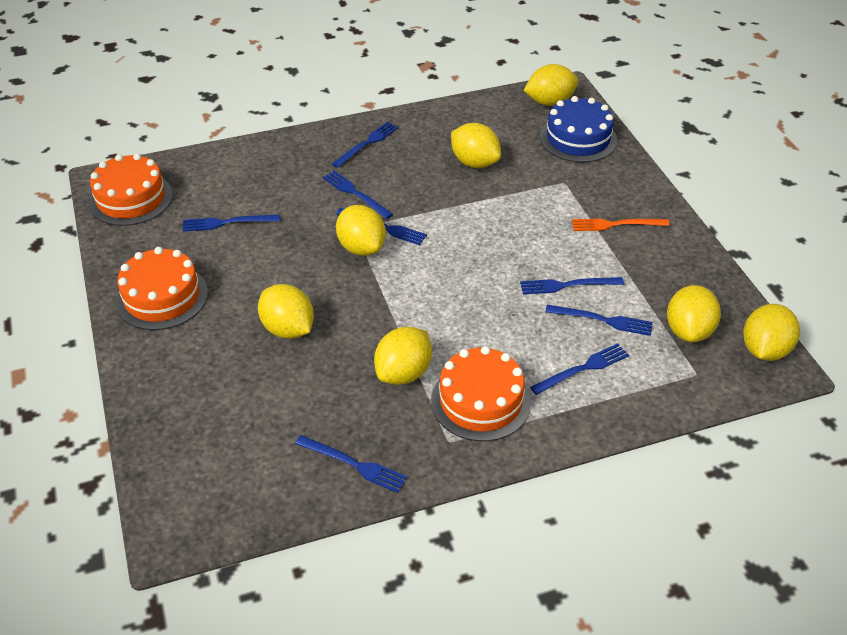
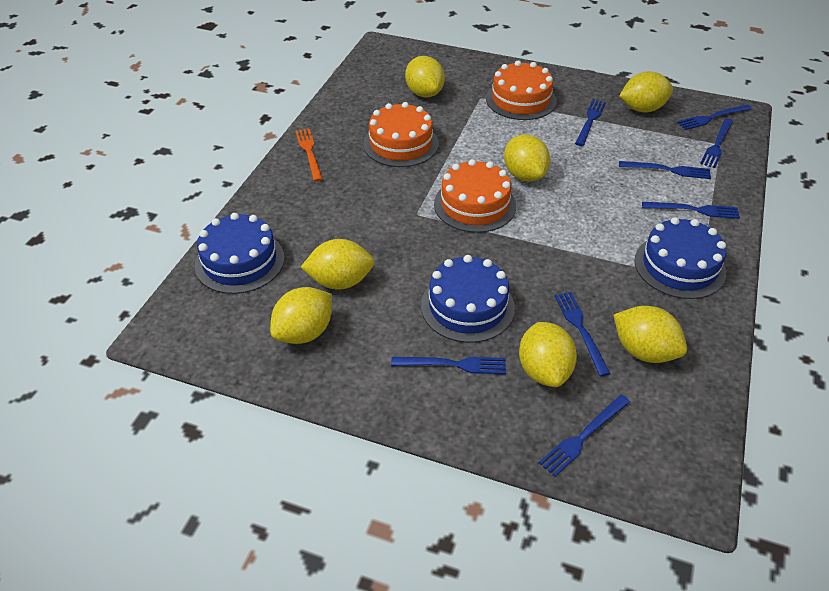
blue cake: 1 -> 3

